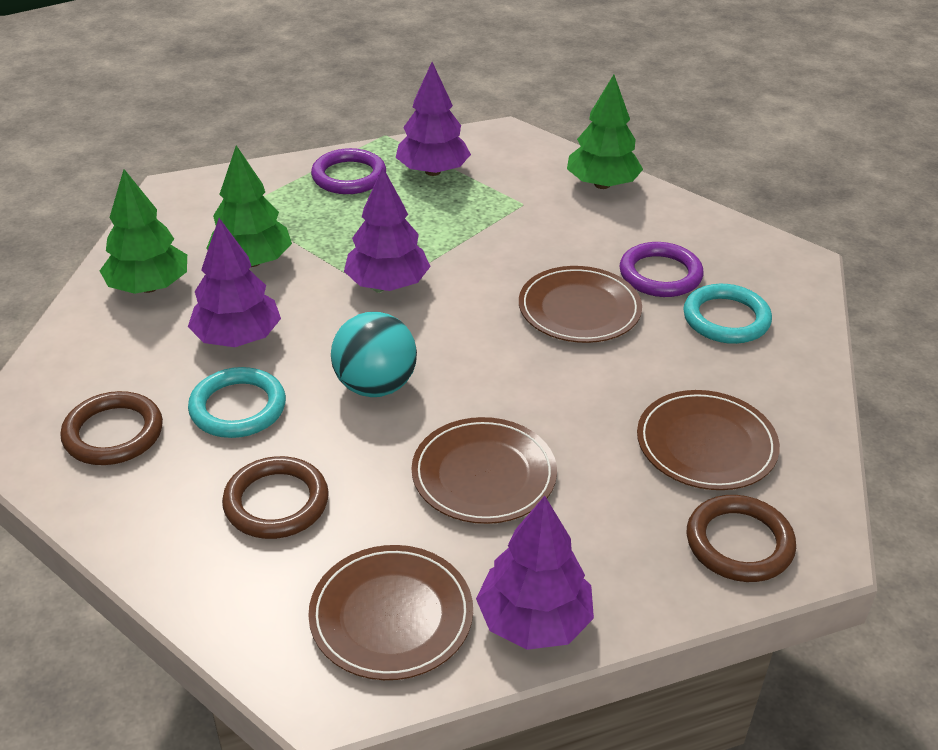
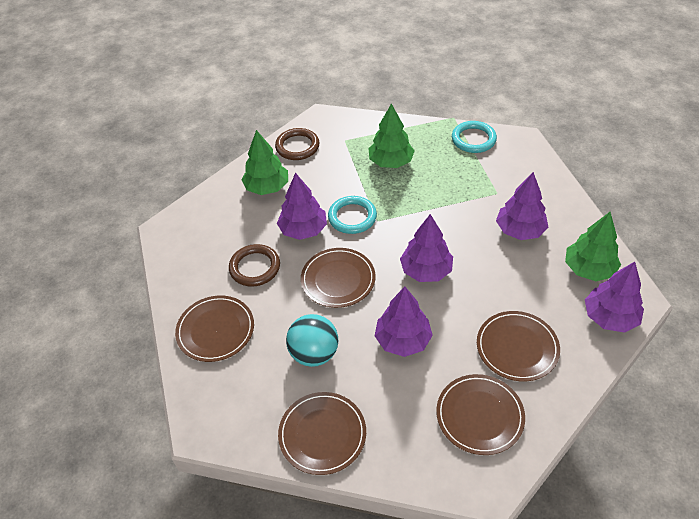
brown plate: 4 -> 5
brown ring: 3 -> 2
purple ring: 2 -> 0
purple tree: 4 -> 5

